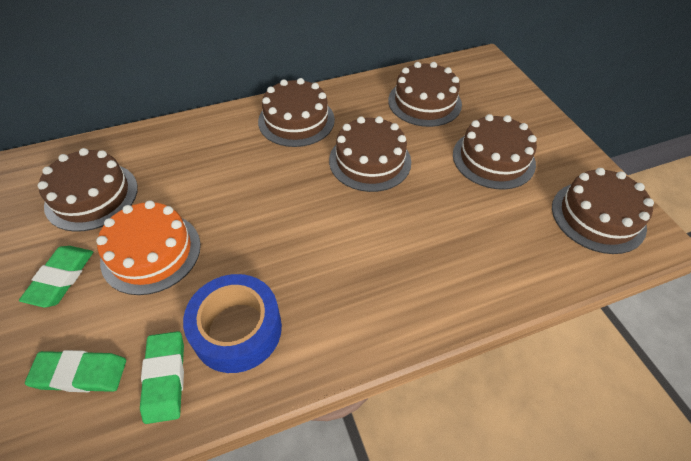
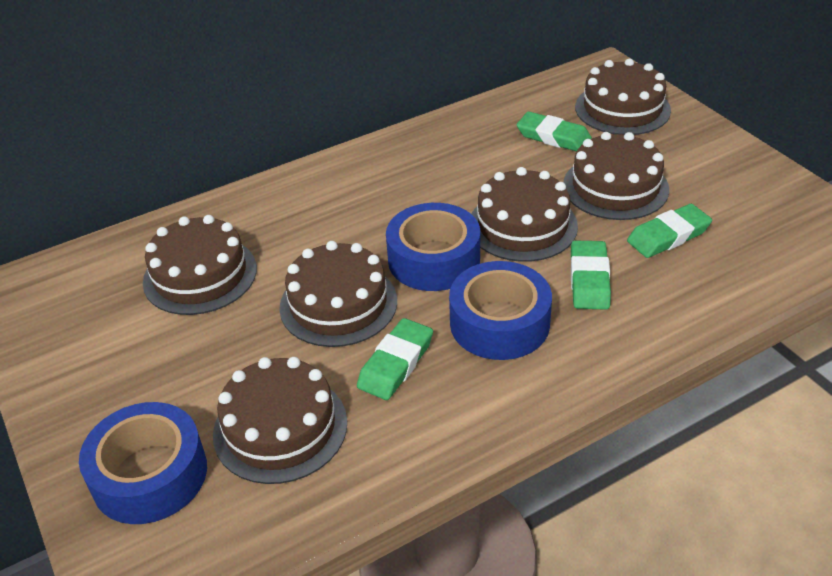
blue tape: 1 -> 3
green eraser: 3 -> 4
orange cake: 1 -> 0

